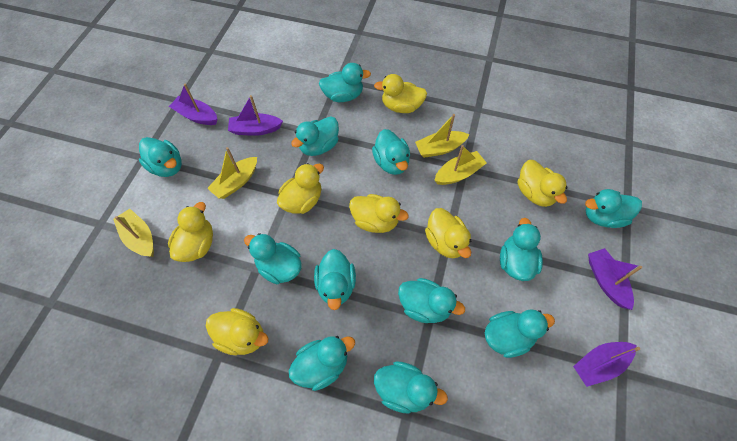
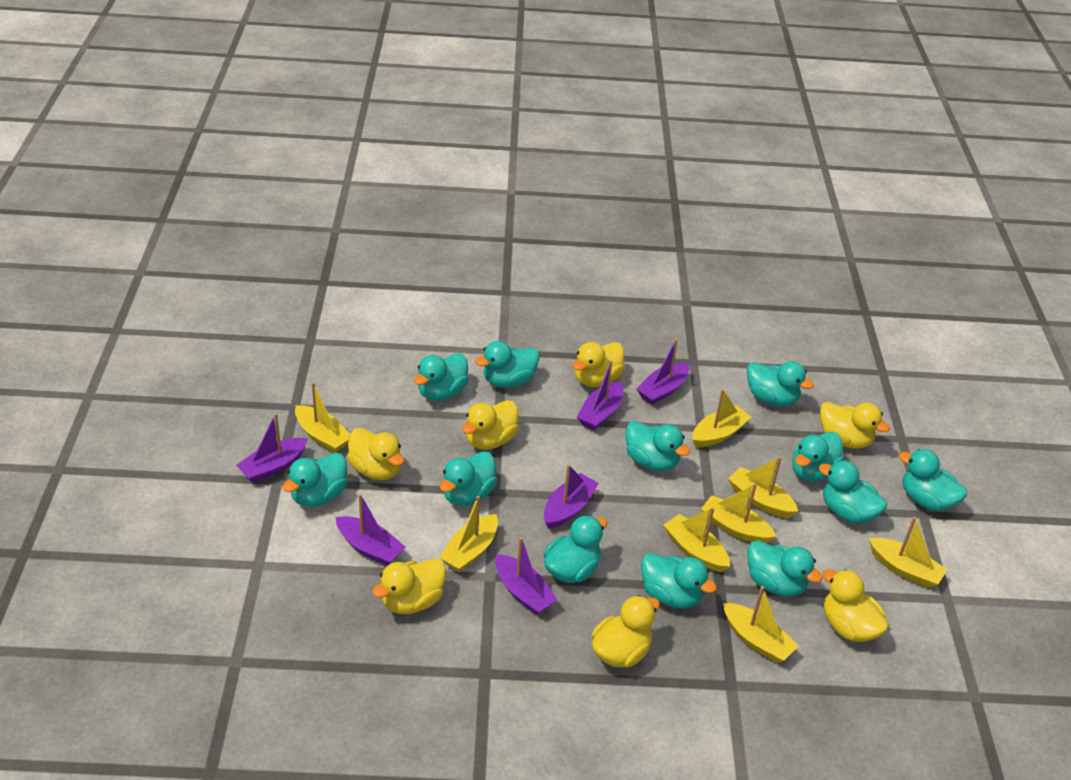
purple boat: 4 -> 6
yellow boat: 4 -> 8

